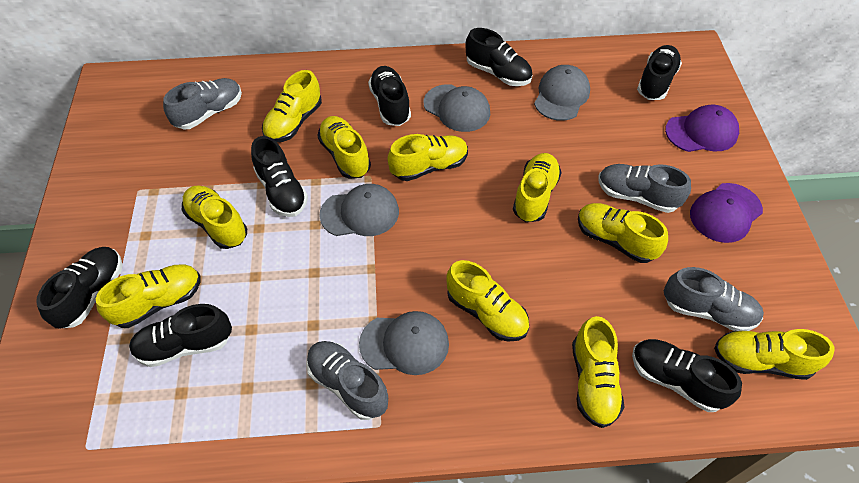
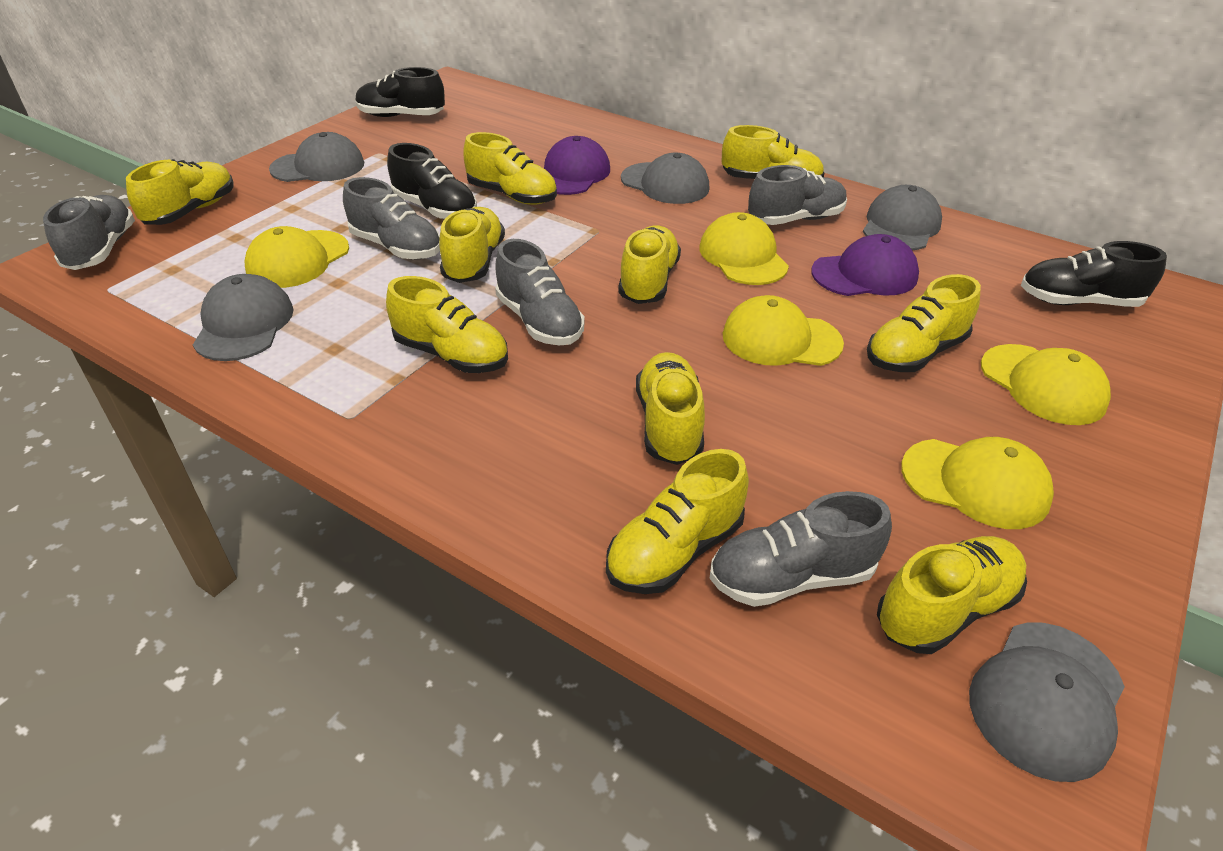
black shoe: 7 -> 3
grey cap: 4 -> 5
grey shoe: 4 -> 5
yellow cap: 0 -> 5

